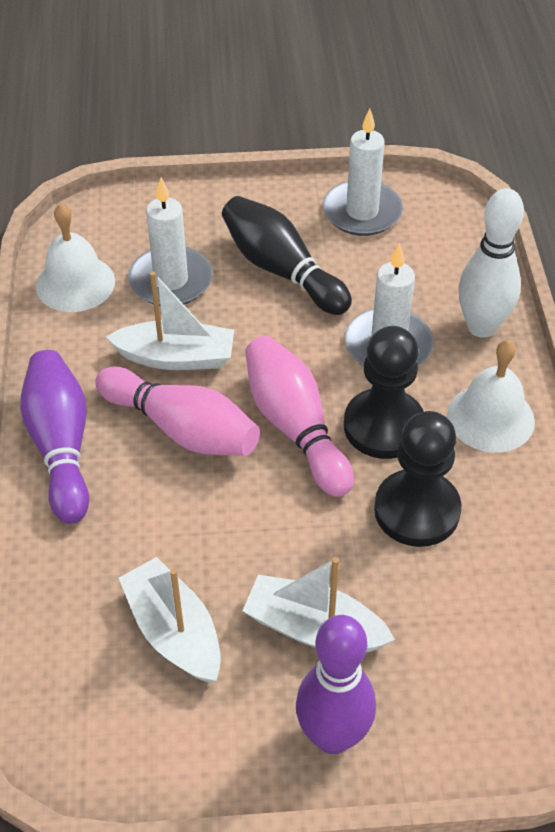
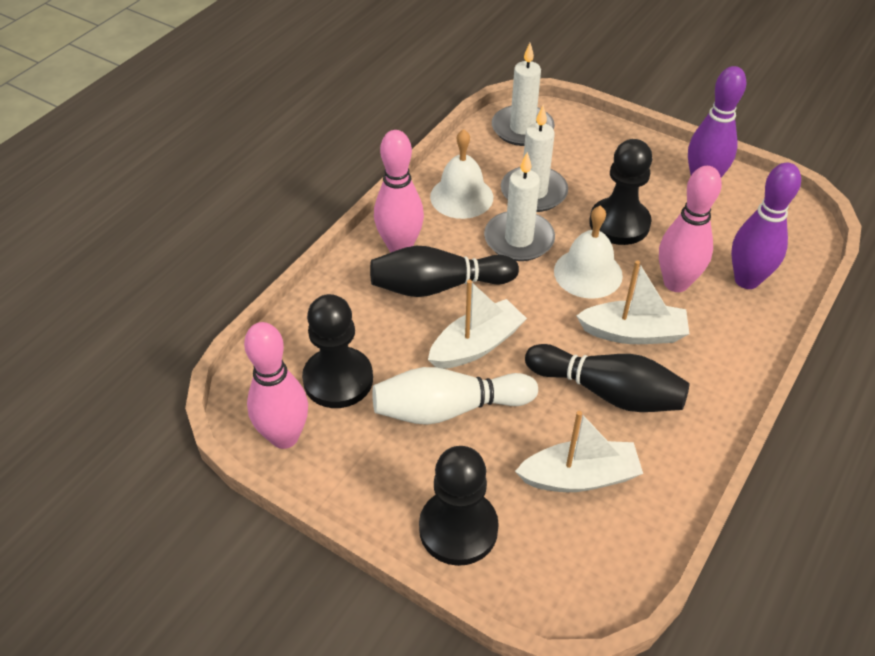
black bowling pin: 1 -> 2
black pawn: 2 -> 3
pink bowling pin: 2 -> 3

